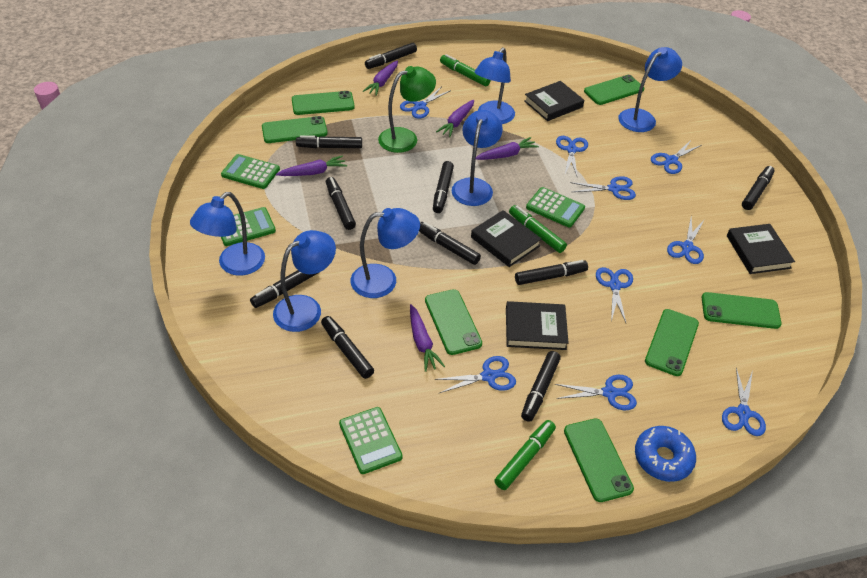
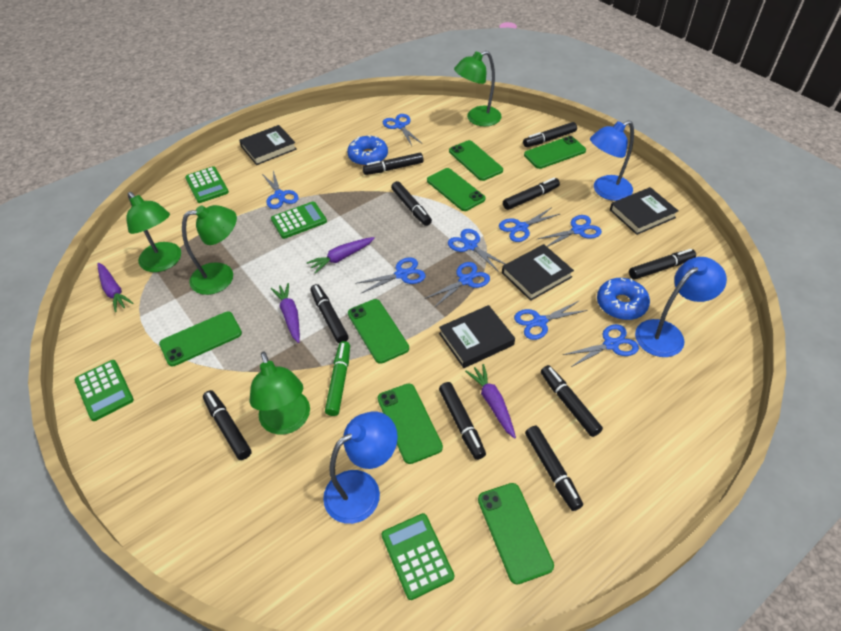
blue donut: 1 -> 2
blue lamp: 6 -> 3
green lamp: 1 -> 4
green marker: 3 -> 1
purple carrot: 5 -> 4

